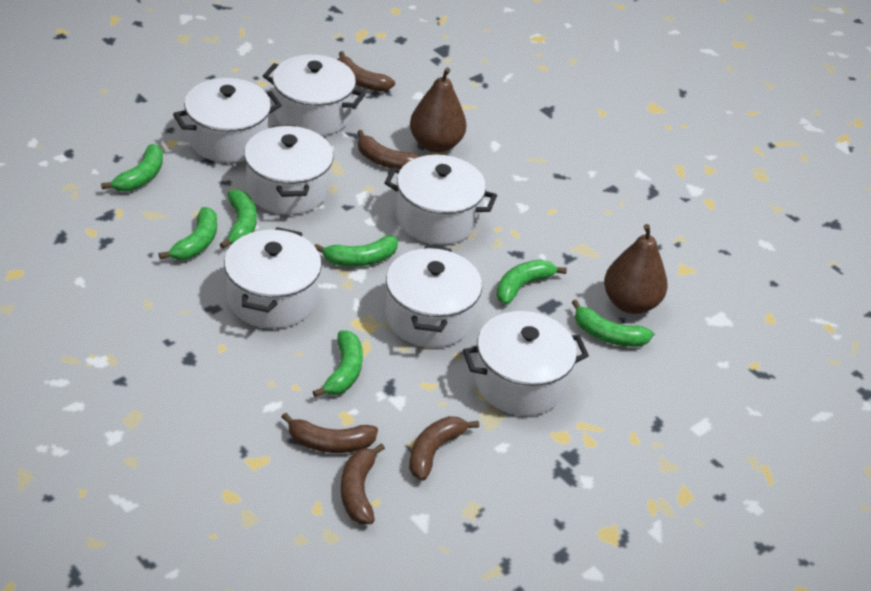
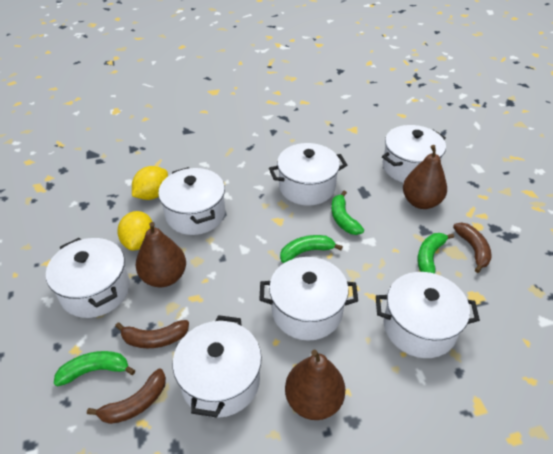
brown banana: 5 -> 3
brown pear: 2 -> 3
green banana: 7 -> 4
yellow lemon: 0 -> 2

